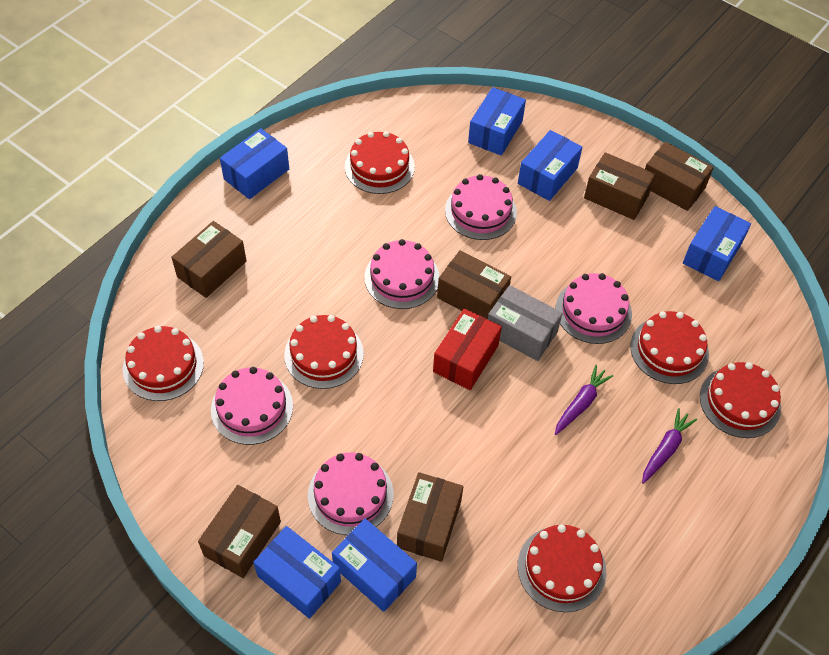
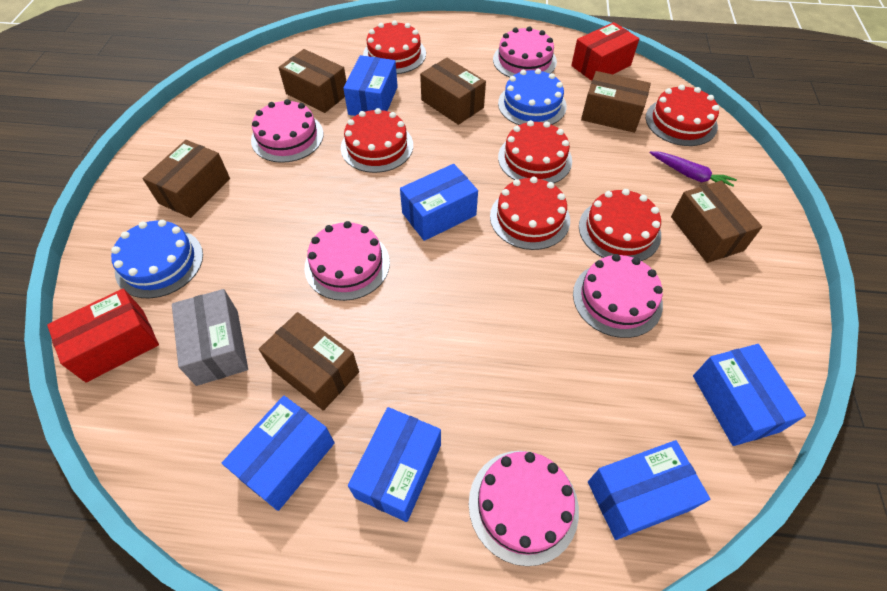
blue cake: 0 -> 2
purple carrot: 2 -> 1
red box: 1 -> 2

